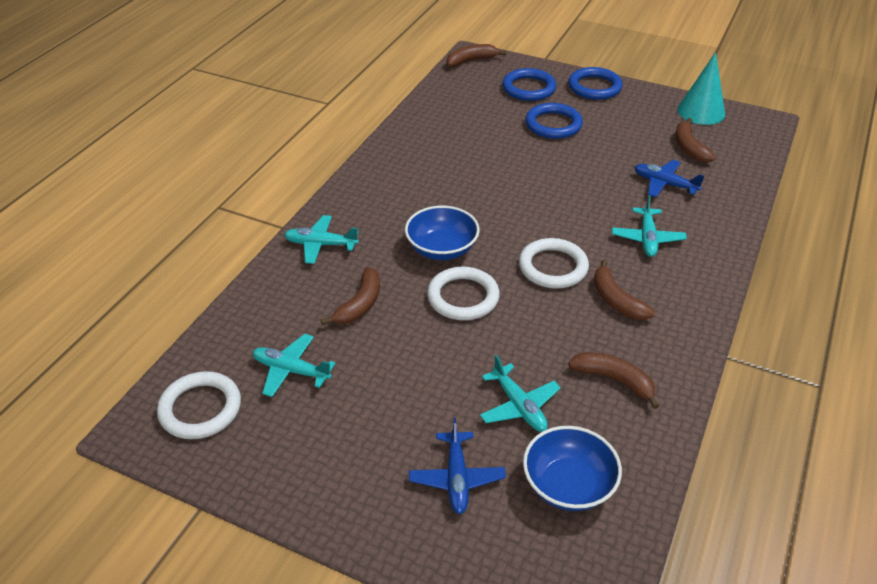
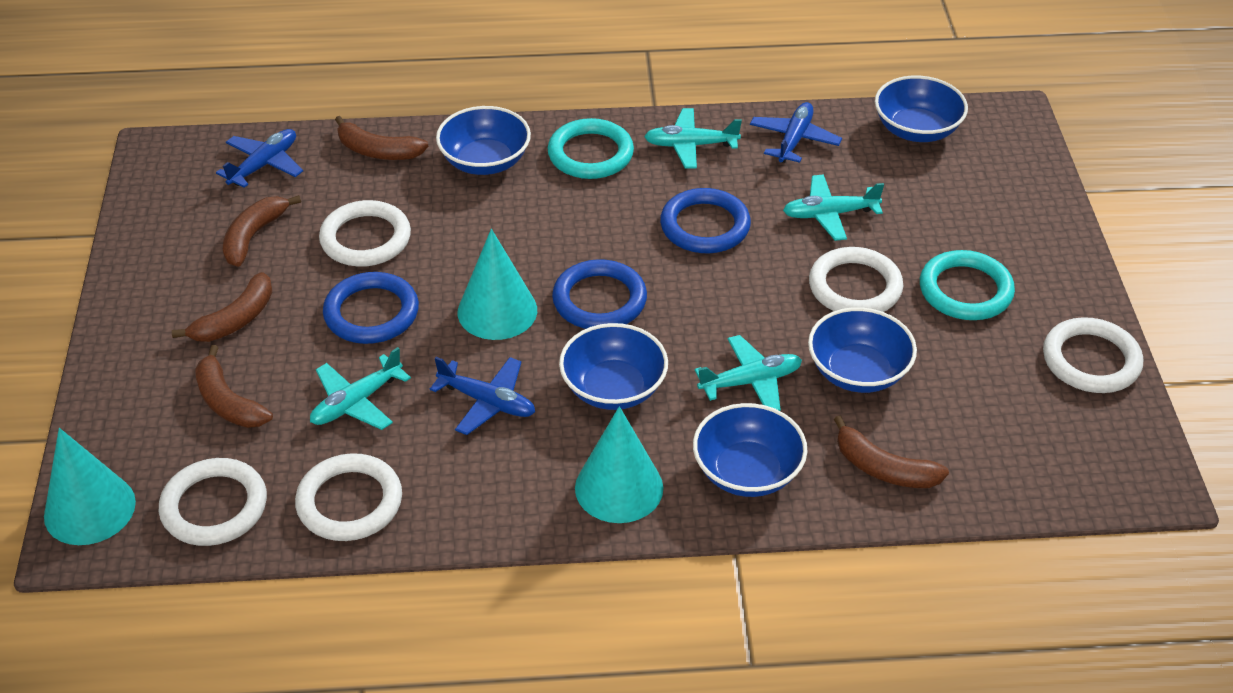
blue bowl: 2 -> 5
blue plane: 2 -> 3
turquoise cone: 1 -> 3
turquoise ring: 0 -> 2
white ring: 3 -> 5

